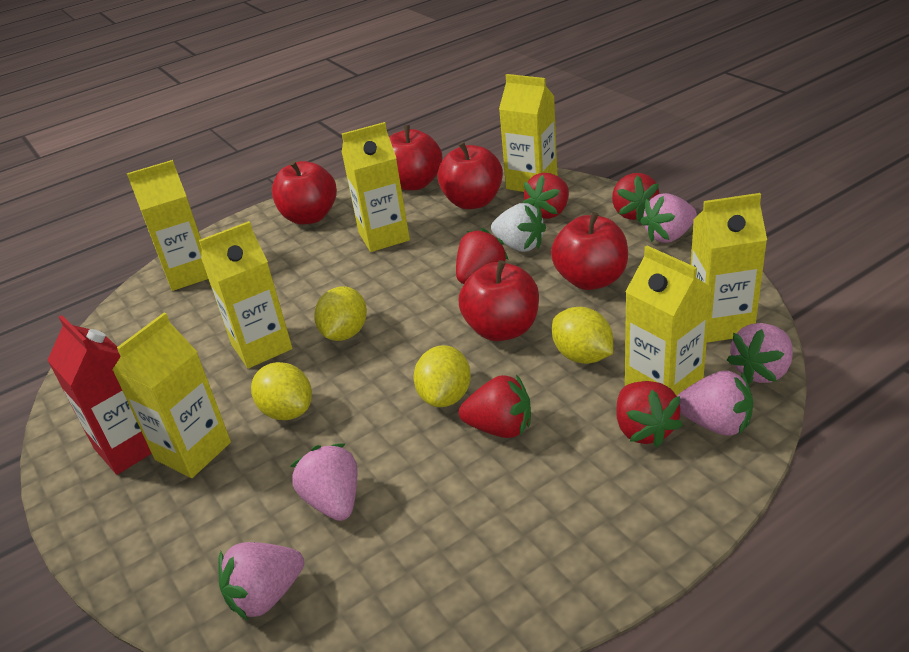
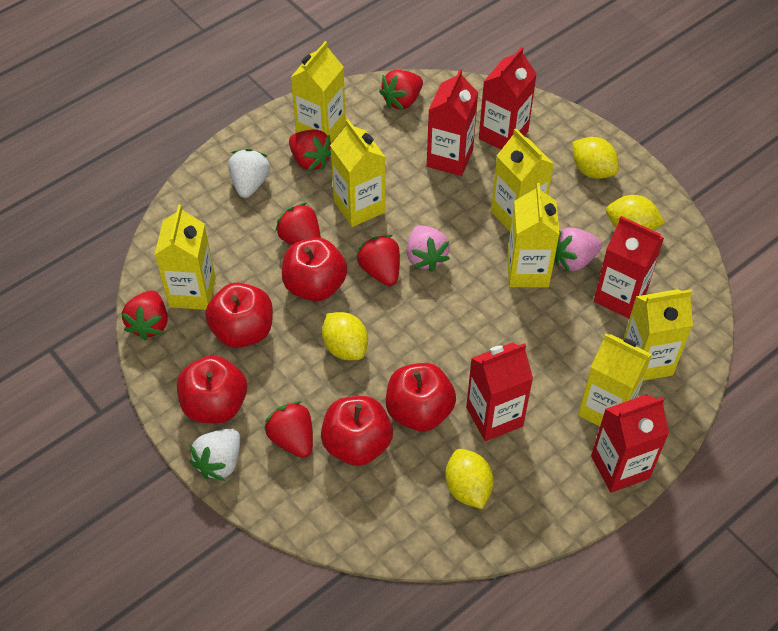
pink strawberry: 5 -> 2
red carton: 1 -> 5
red strawberry: 5 -> 6
white strawberry: 1 -> 2

